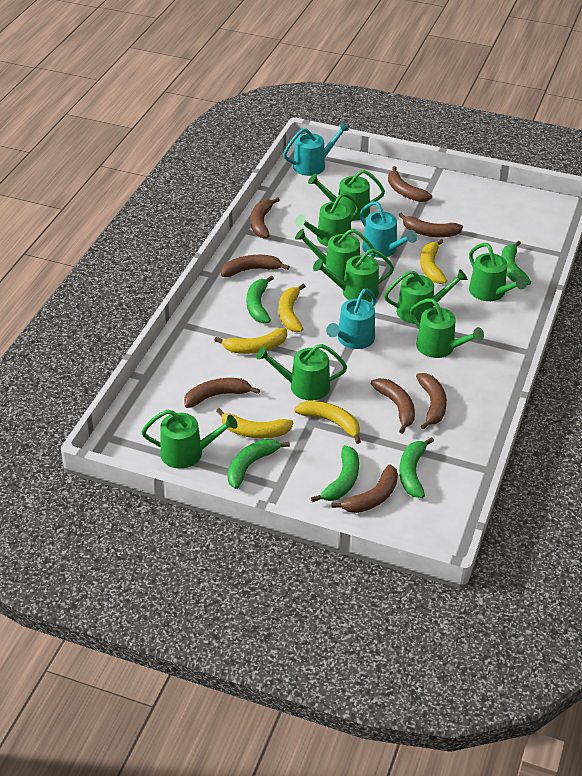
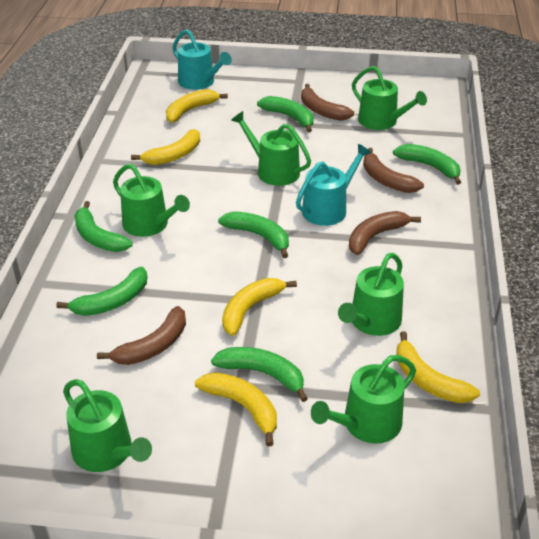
brown banana: 8 -> 4
green banana: 5 -> 6
green watering can: 9 -> 6
turquoise watering can: 3 -> 2

